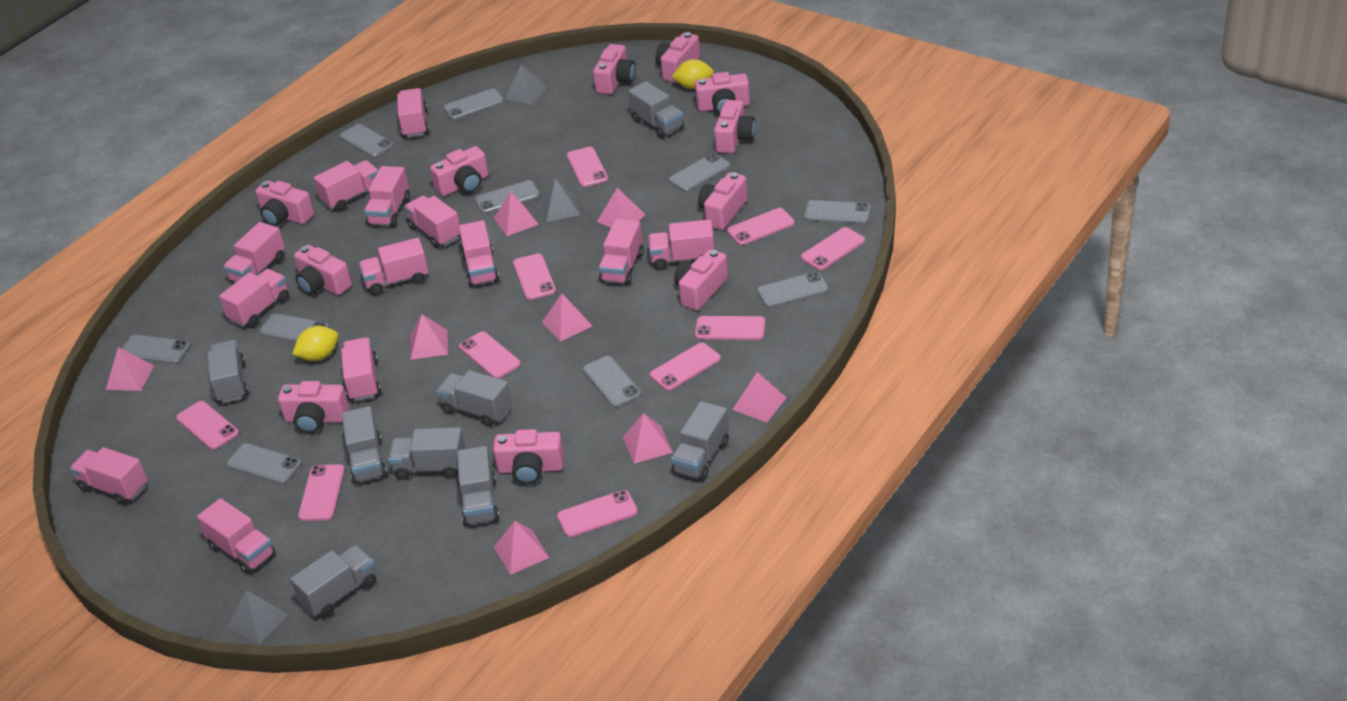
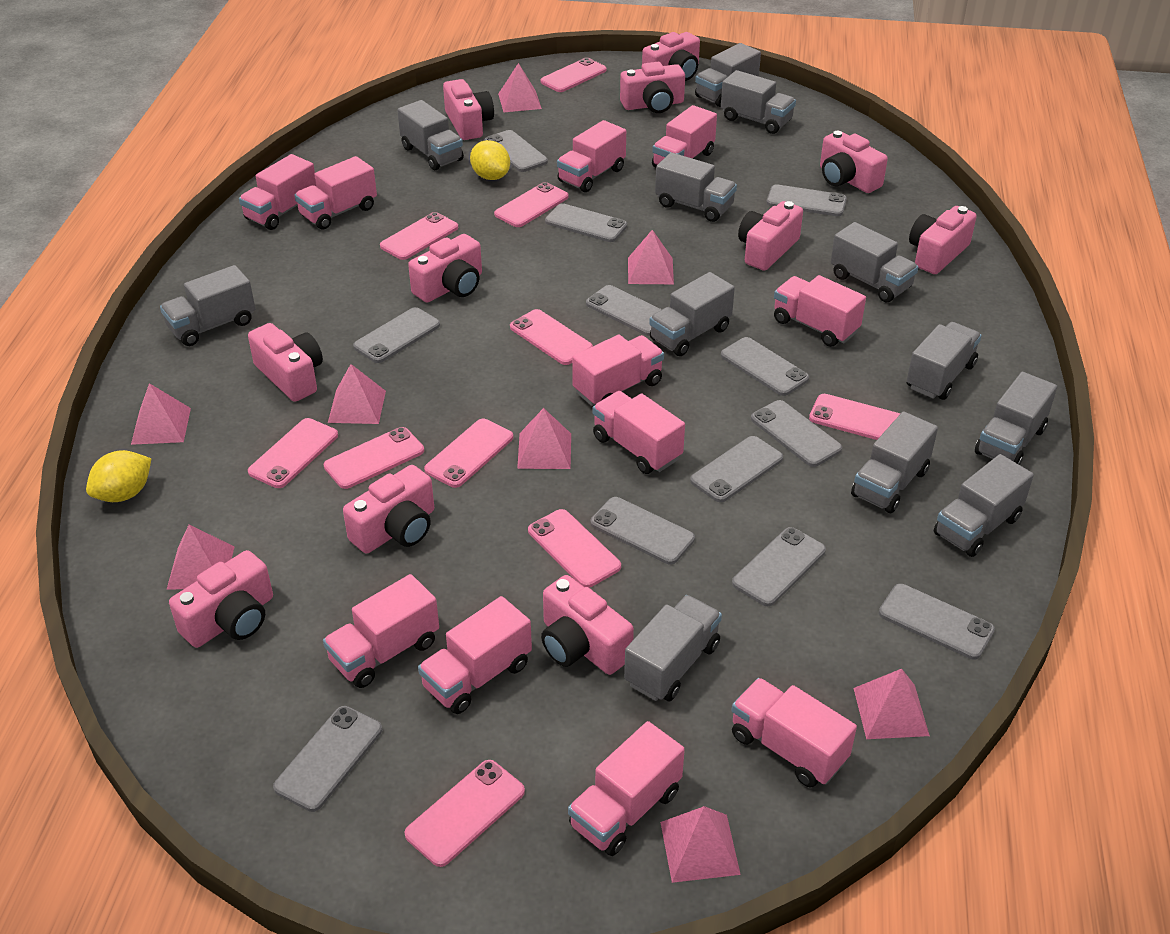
grey phone: 10 -> 12
grey pyramid: 3 -> 0
grey truck: 8 -> 12
pink truck: 13 -> 11

